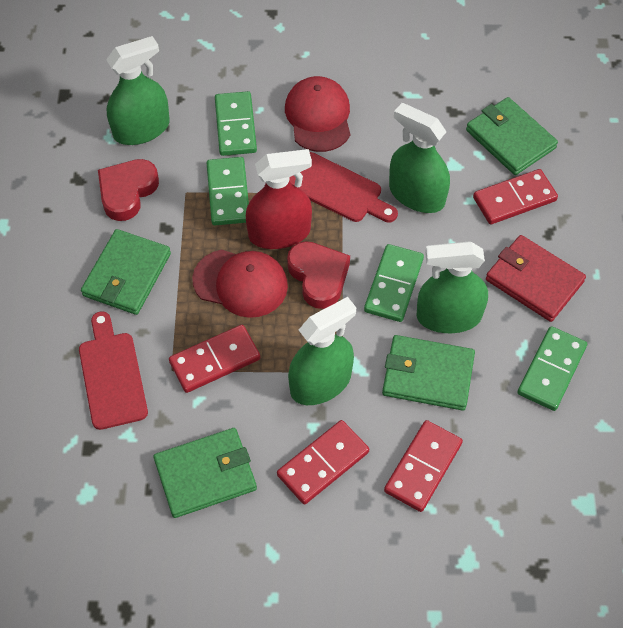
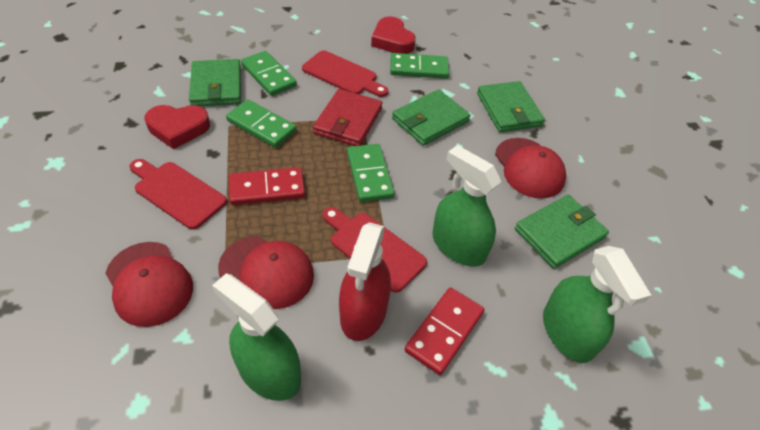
green spray bottle: 4 -> 3
red cap: 2 -> 3
red cutting board: 2 -> 3
red domino: 4 -> 2

